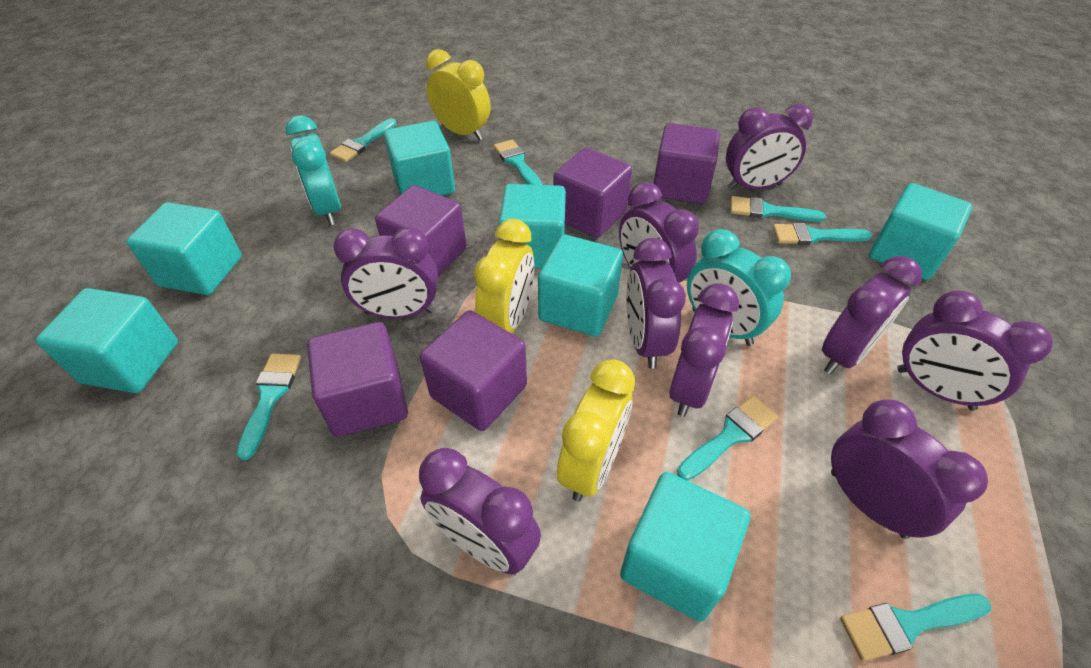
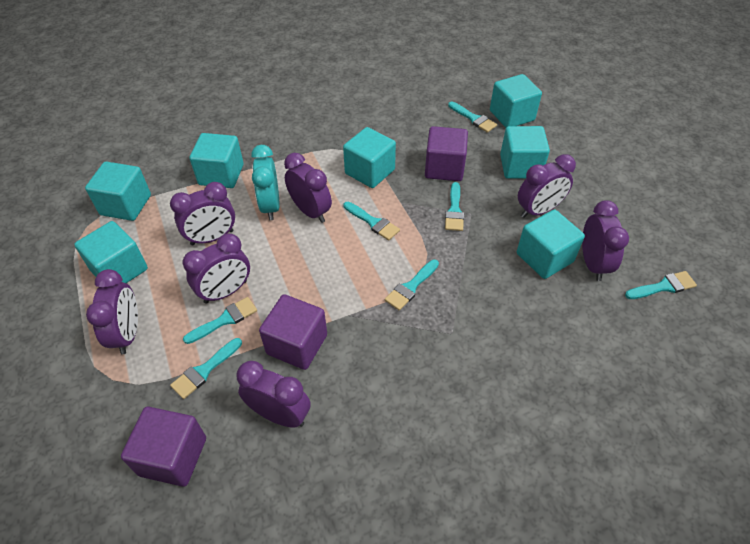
purple clock: 9 -> 7
purple cube: 5 -> 3
turquoise clock: 2 -> 1
yellow clock: 3 -> 0

